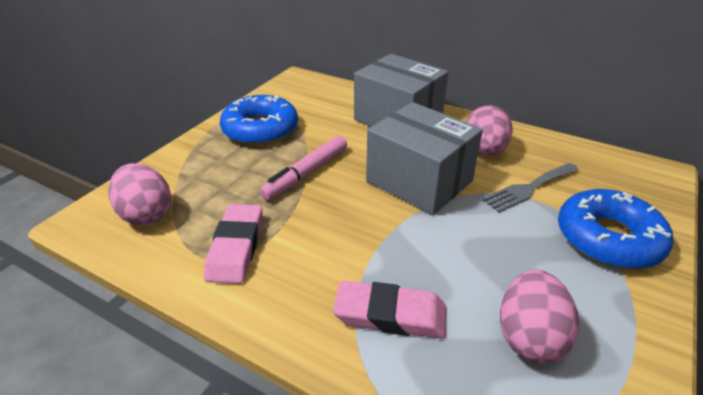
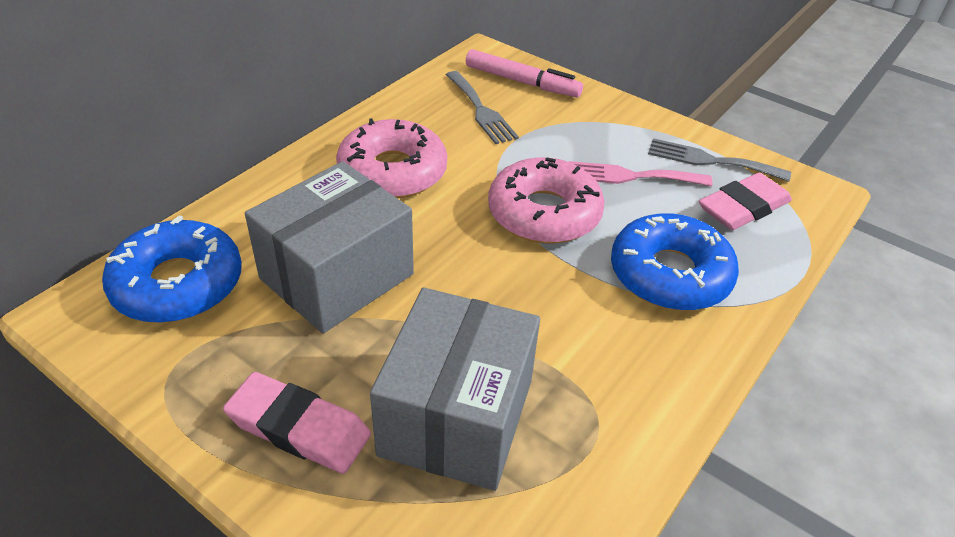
grey fork: 1 -> 2
pink donut: 0 -> 2
pink egg: 3 -> 0
pink fork: 0 -> 1

